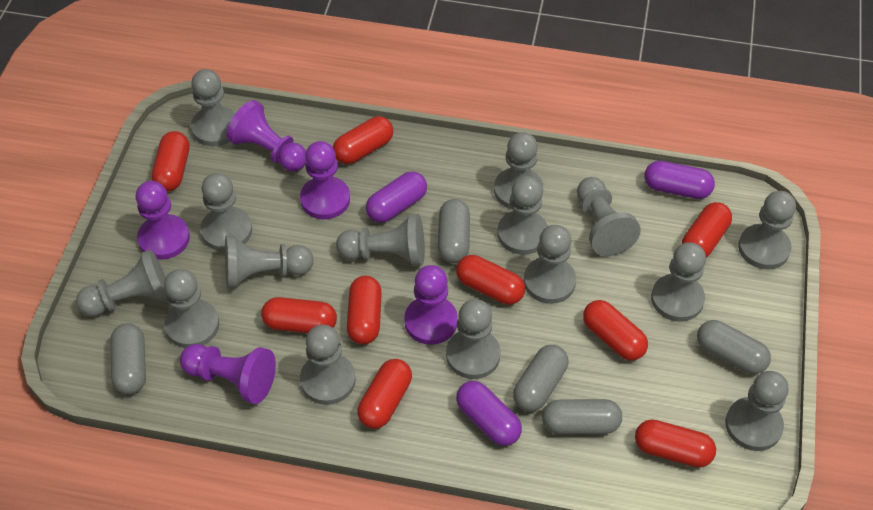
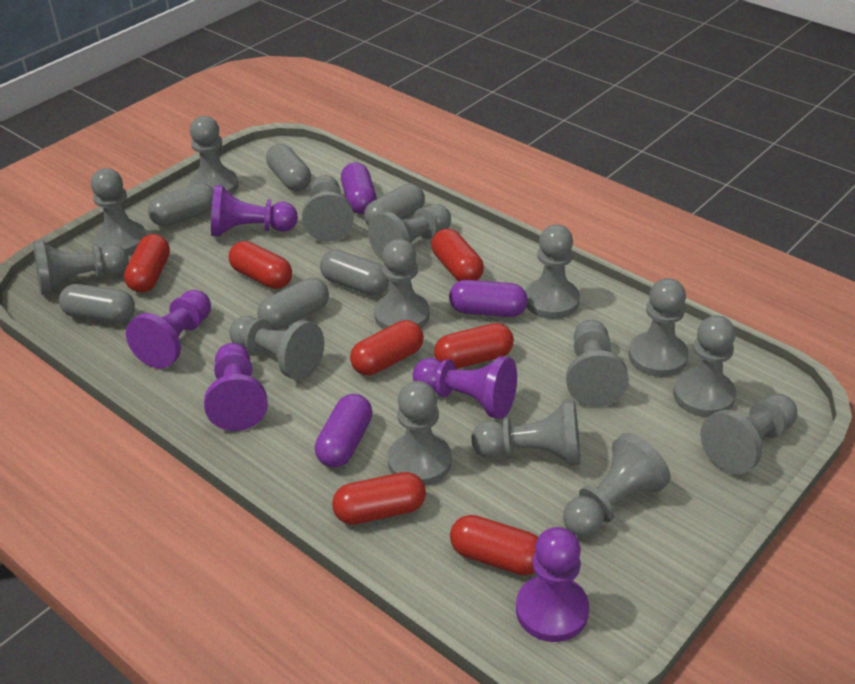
grey capsule: 5 -> 6
red capsule: 9 -> 7

